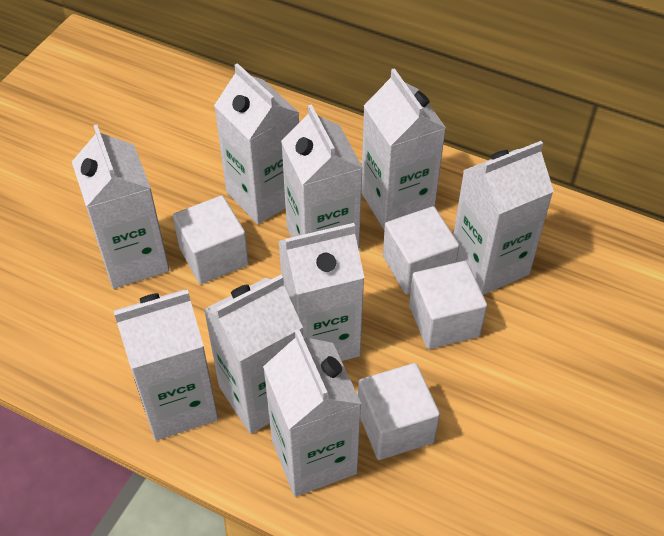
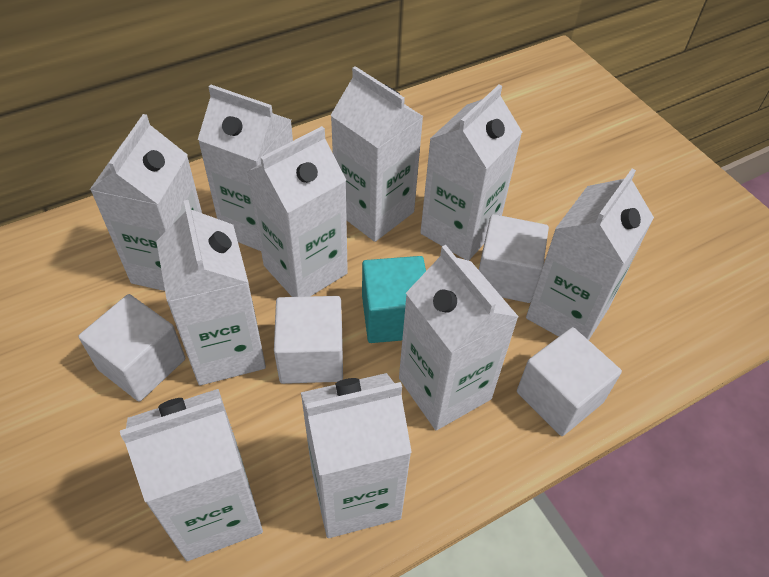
turquoise cube: 0 -> 1
white carton: 9 -> 10

